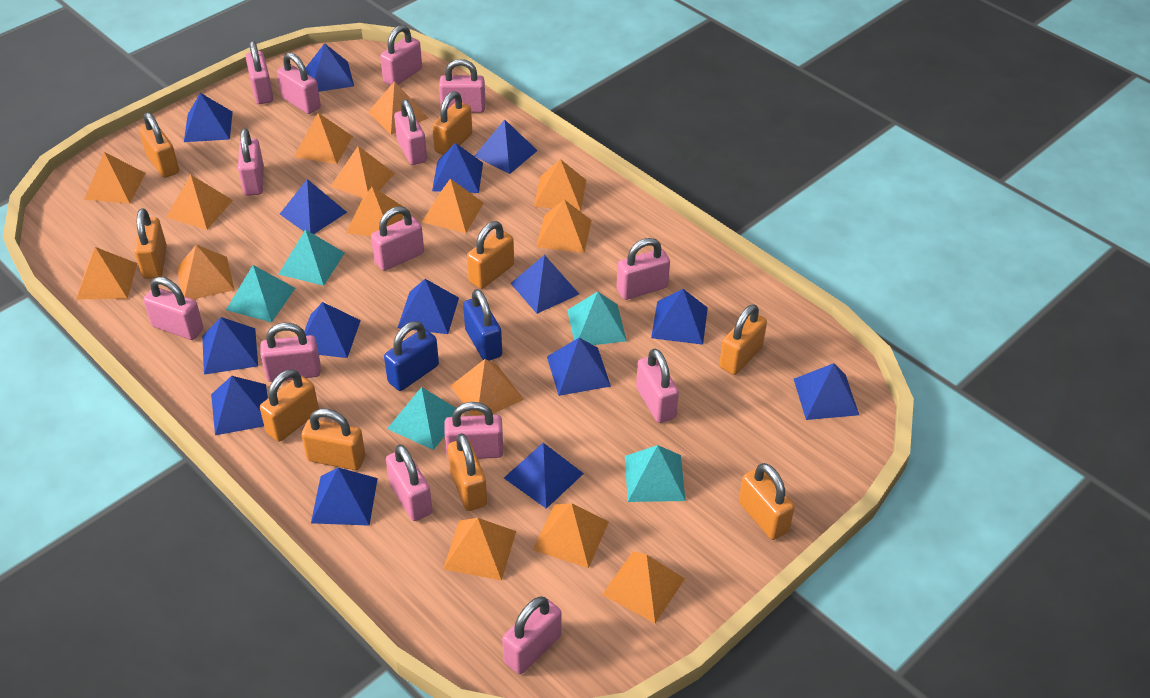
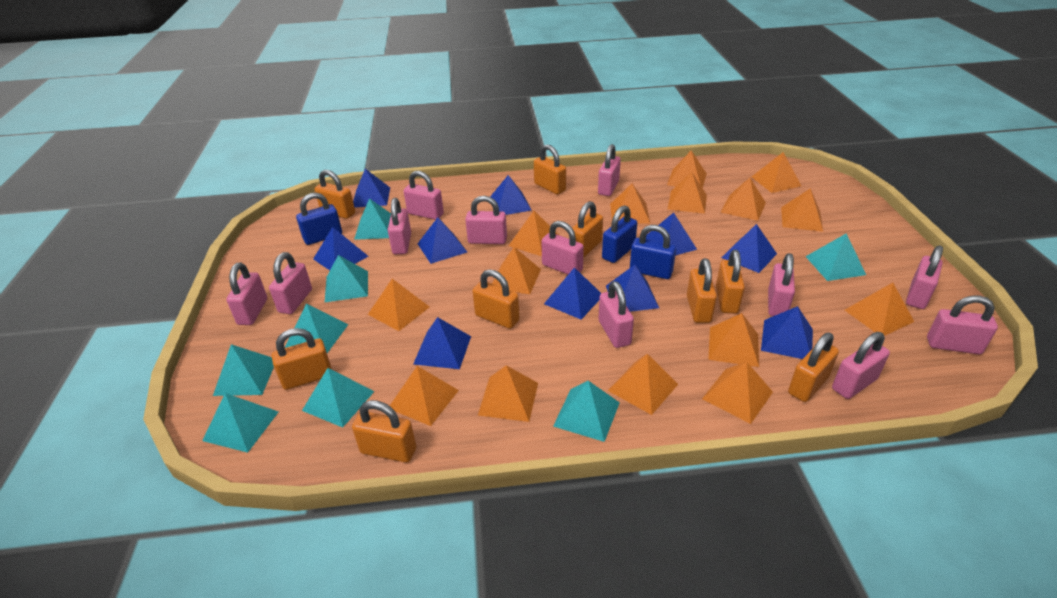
blue padlock: 2 -> 3
blue pyramid: 15 -> 10
pink padlock: 14 -> 12
turquoise pyramid: 5 -> 8

